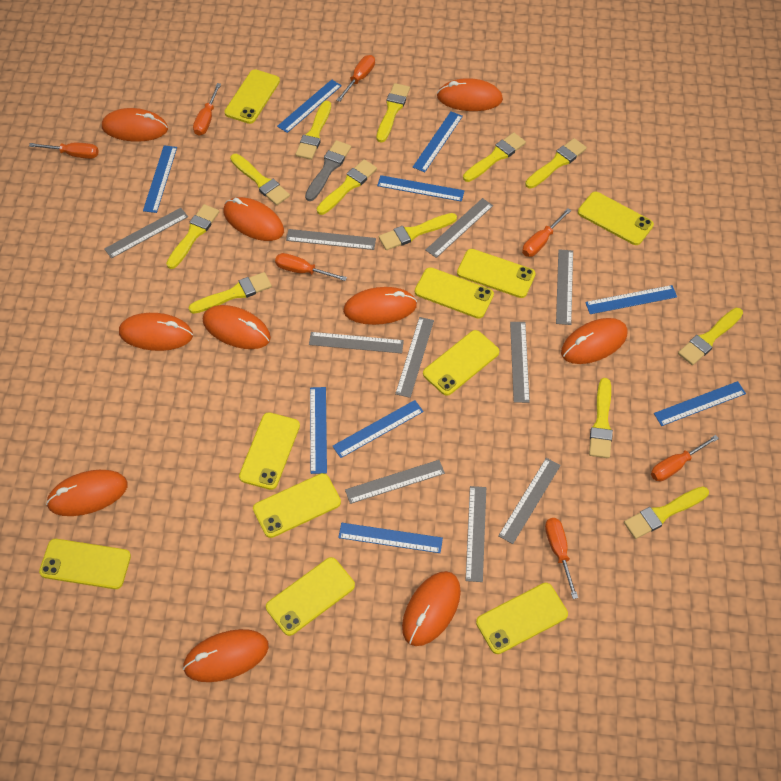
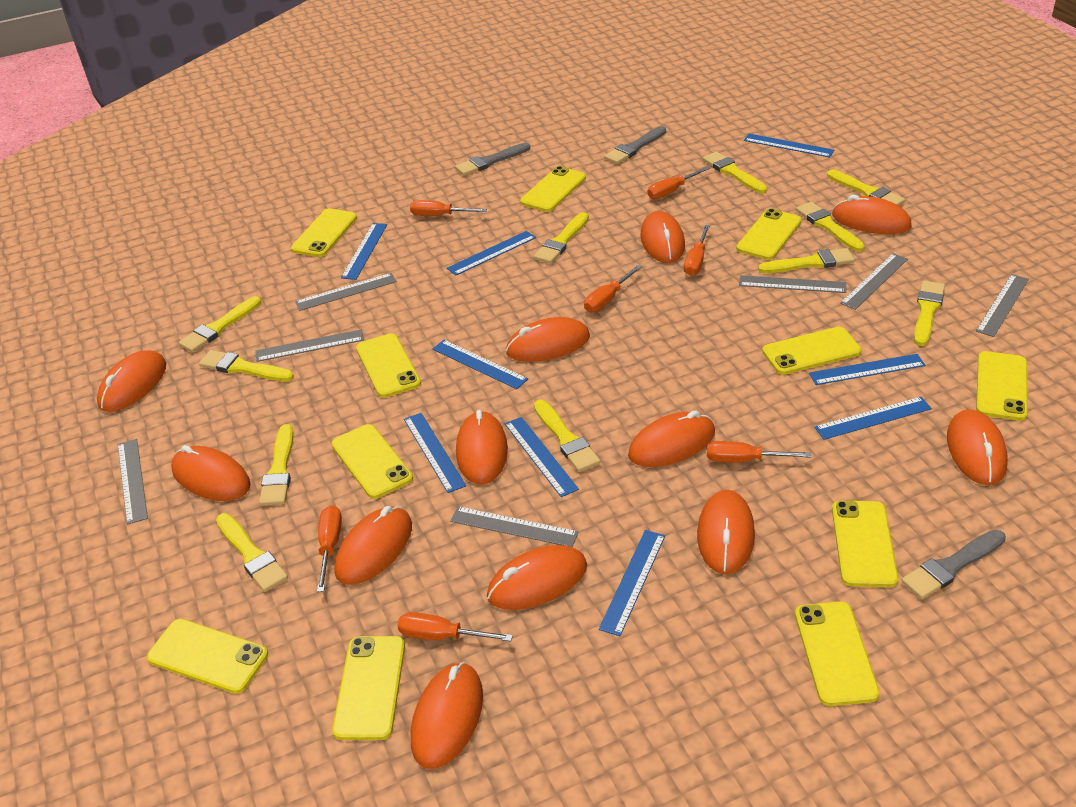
grey brush: 1 -> 3
grey ruler: 10 -> 7
orange mouse: 10 -> 12
yellow brush: 12 -> 11
yellow phone: 10 -> 11

